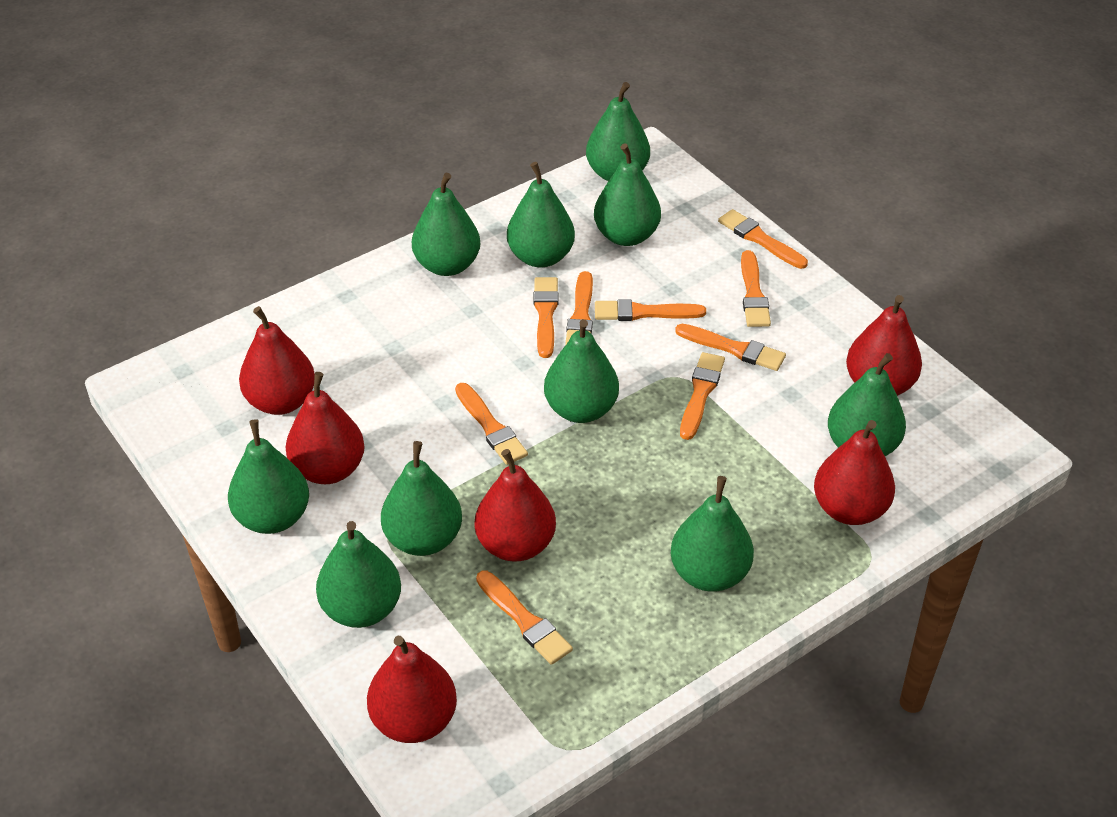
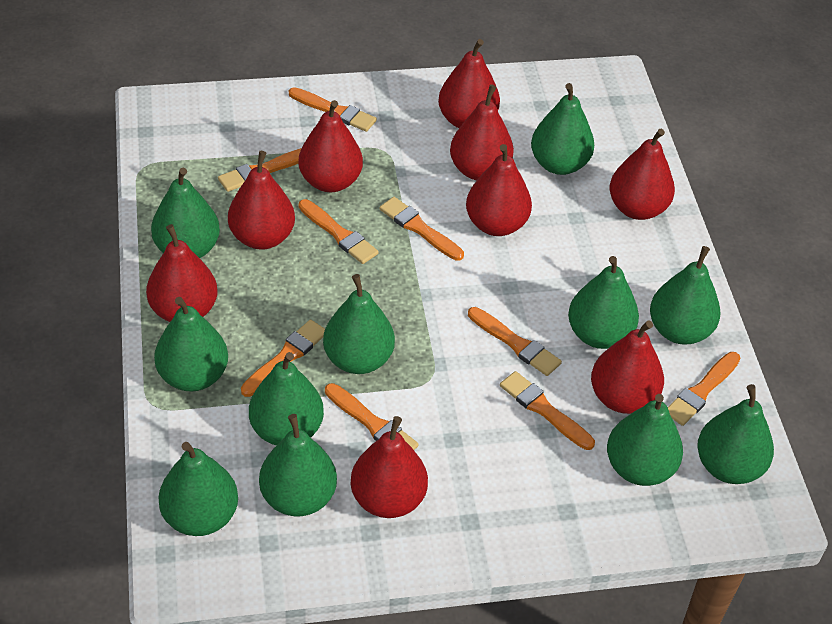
green pear: 10 -> 11
red pear: 6 -> 9

